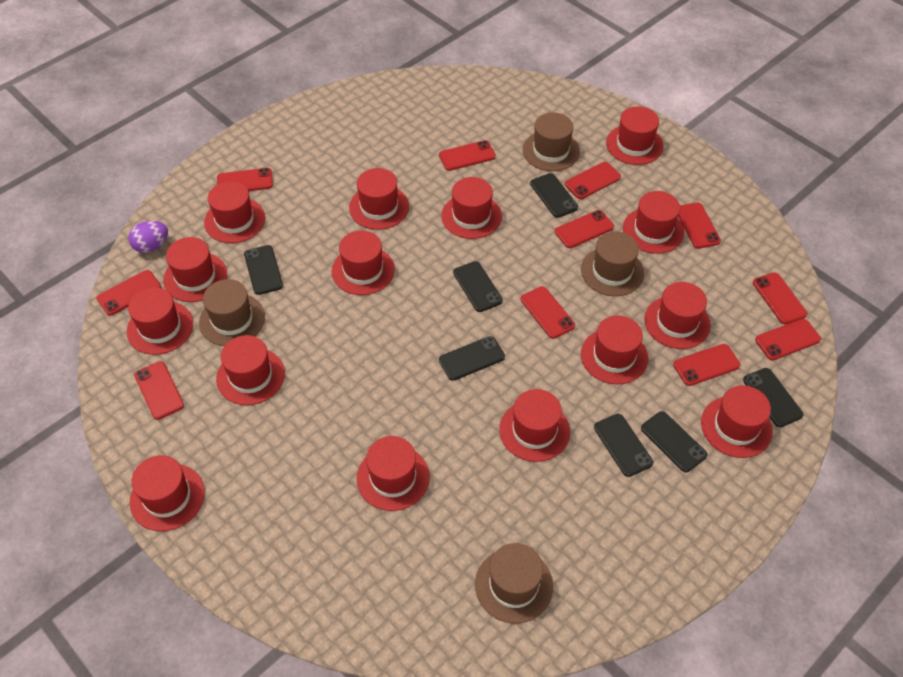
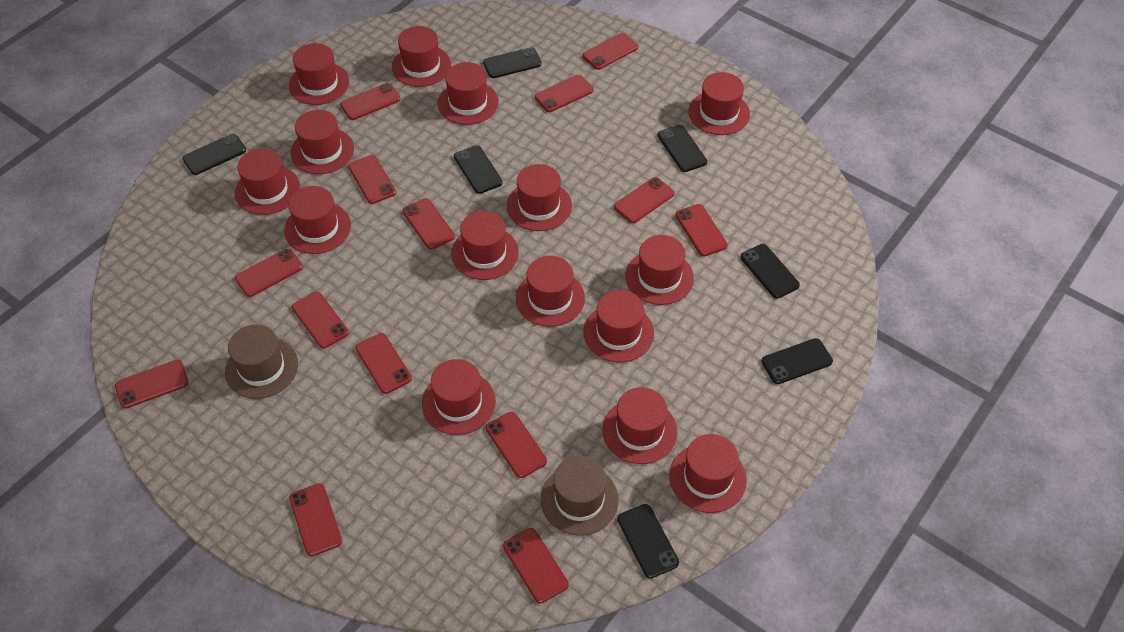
brown hat: 4 -> 2
purple egg: 1 -> 0
red phone: 11 -> 14

